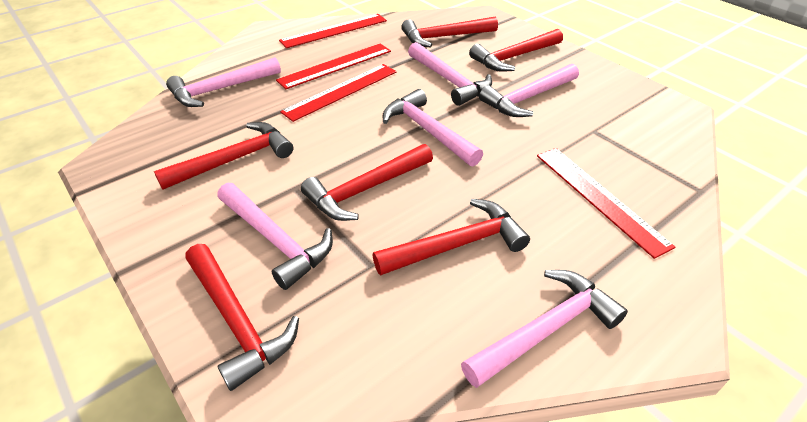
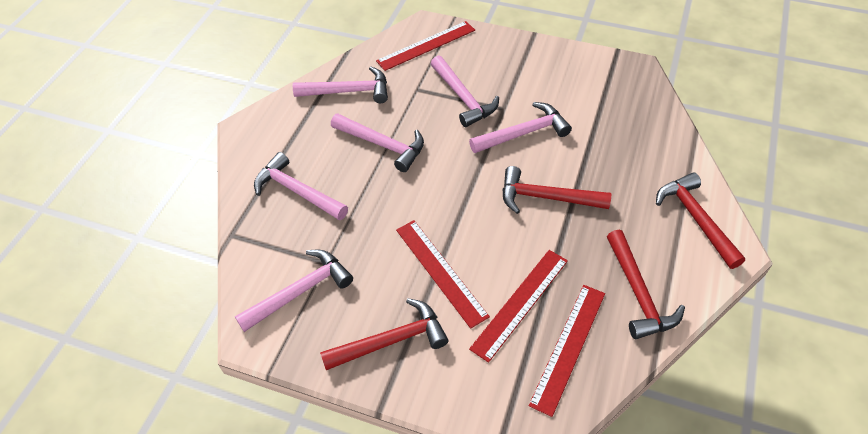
red hammer: 6 -> 4

